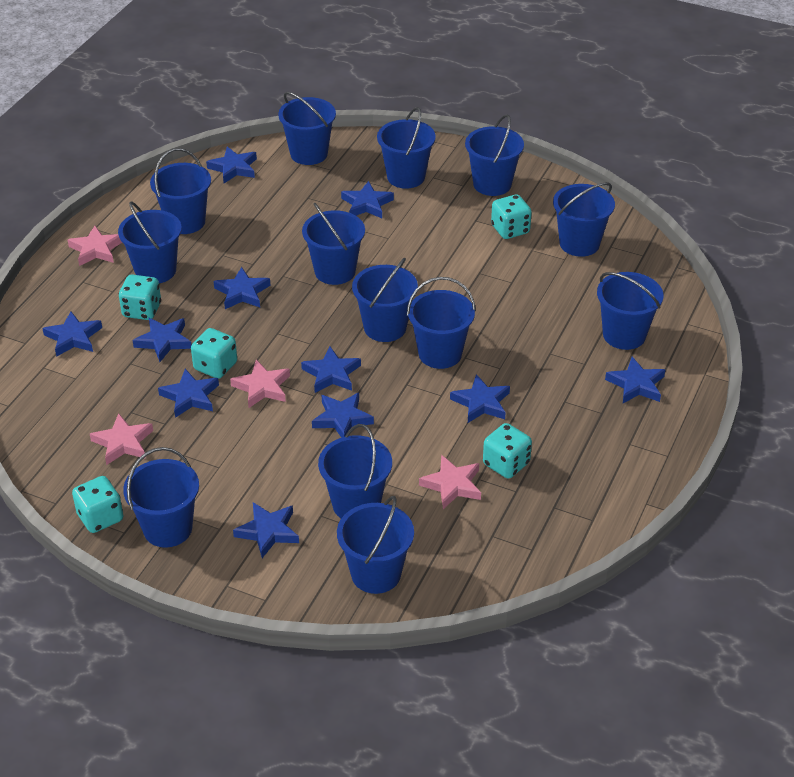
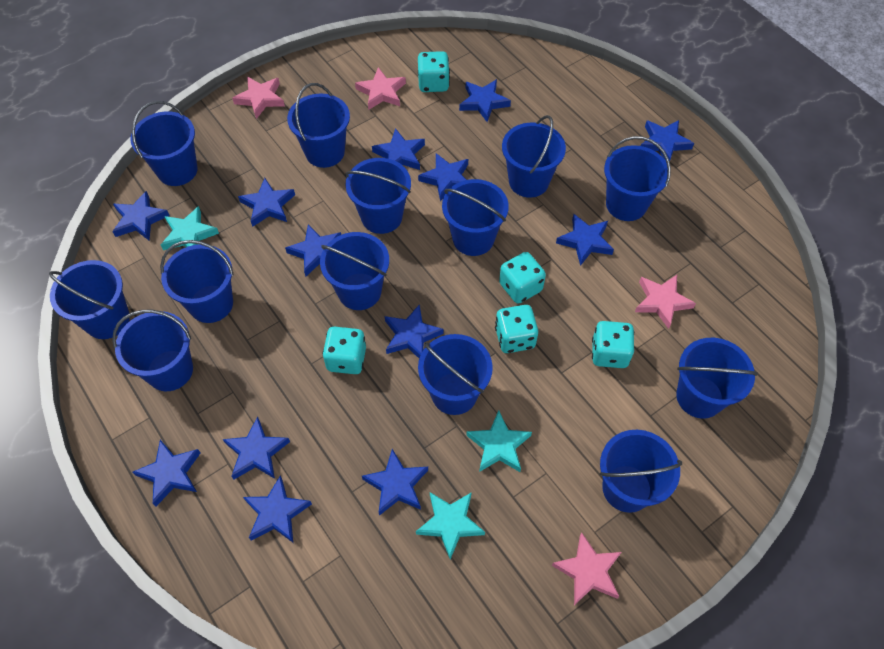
blue star: 11 -> 13
turquoise star: 0 -> 3

